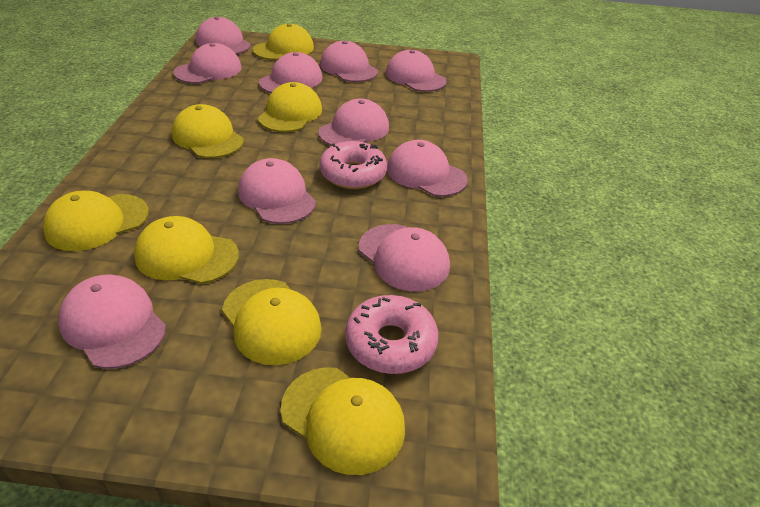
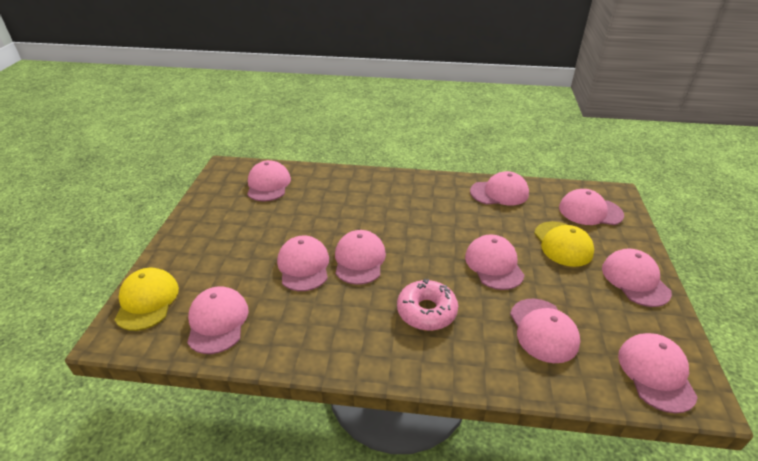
pink donut: 2 -> 1
yellow cap: 7 -> 2

